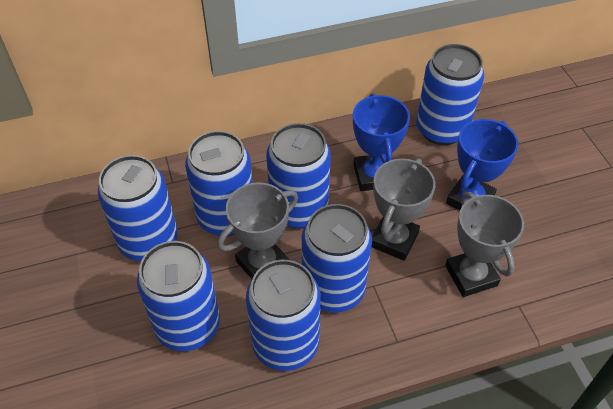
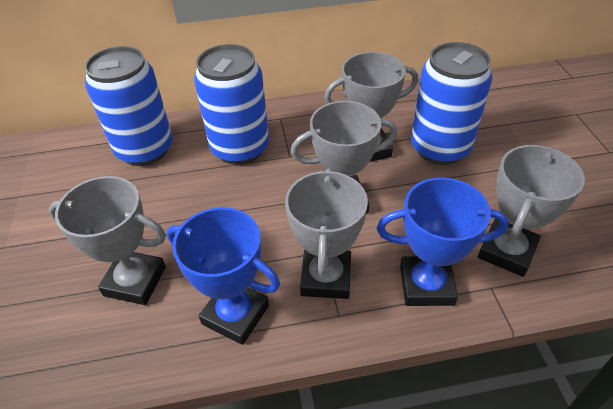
blue can: 7 -> 3
grey trophy: 3 -> 5

